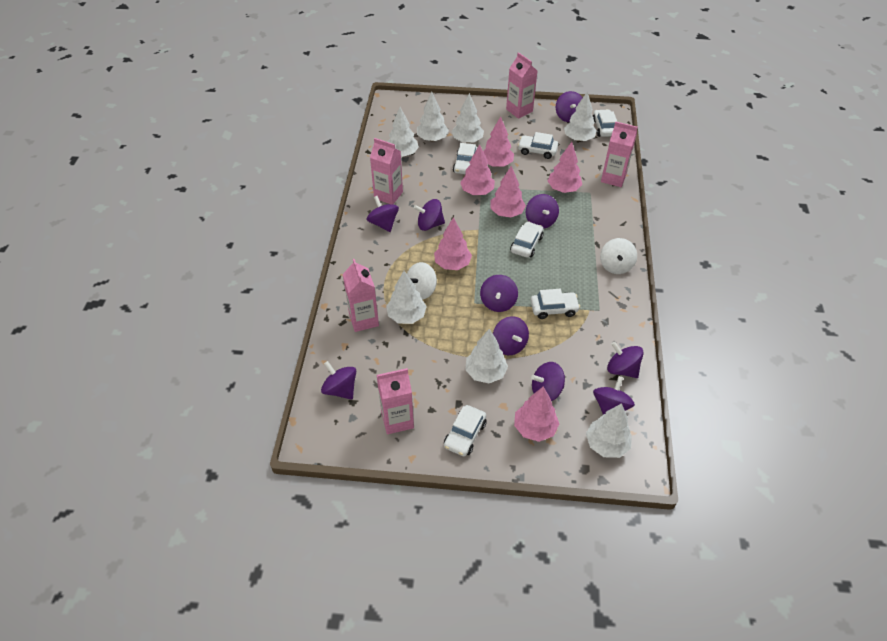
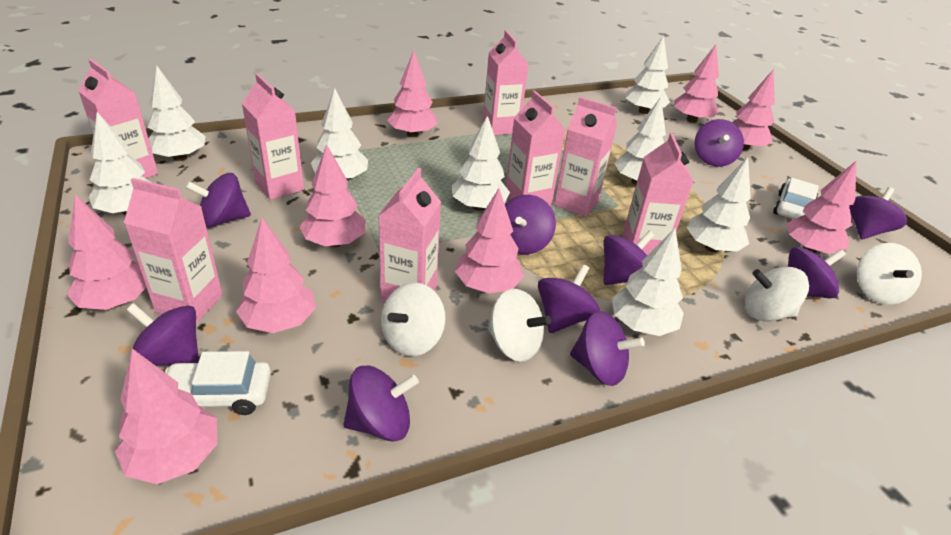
pink carton: 5 -> 8
pink tree: 6 -> 9
white car: 6 -> 2
white spinning top: 2 -> 4
white tree: 7 -> 8

